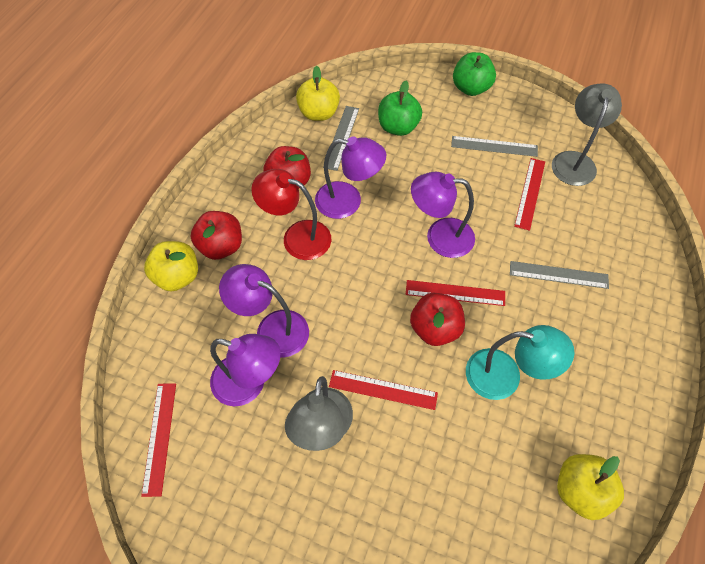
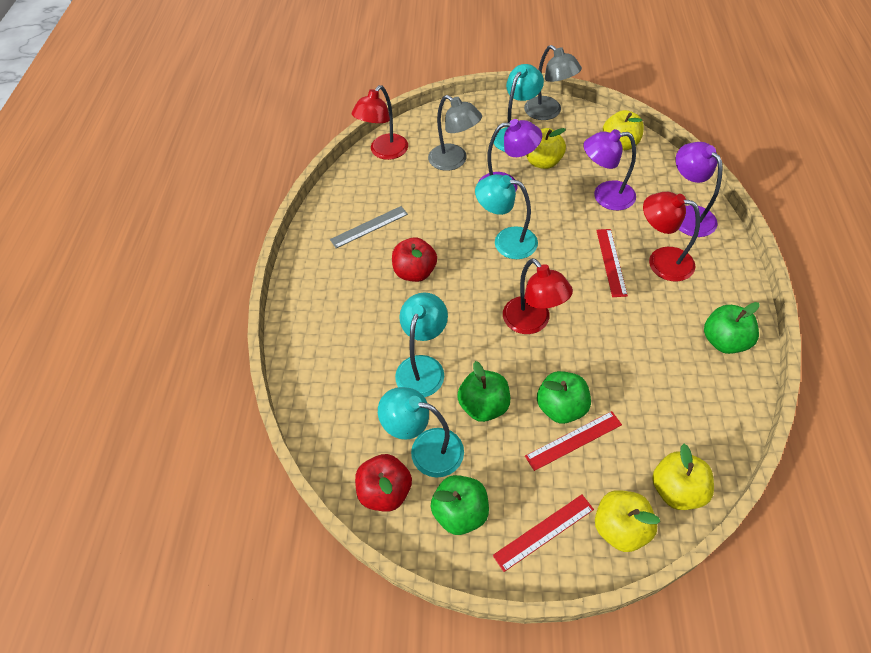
green apple: 2 -> 4
grey ruler: 3 -> 1
purple lamp: 4 -> 3
red apple: 3 -> 2
red lamp: 1 -> 3
red ruler: 4 -> 3
turquoise lamp: 1 -> 4
yellow apple: 3 -> 4

